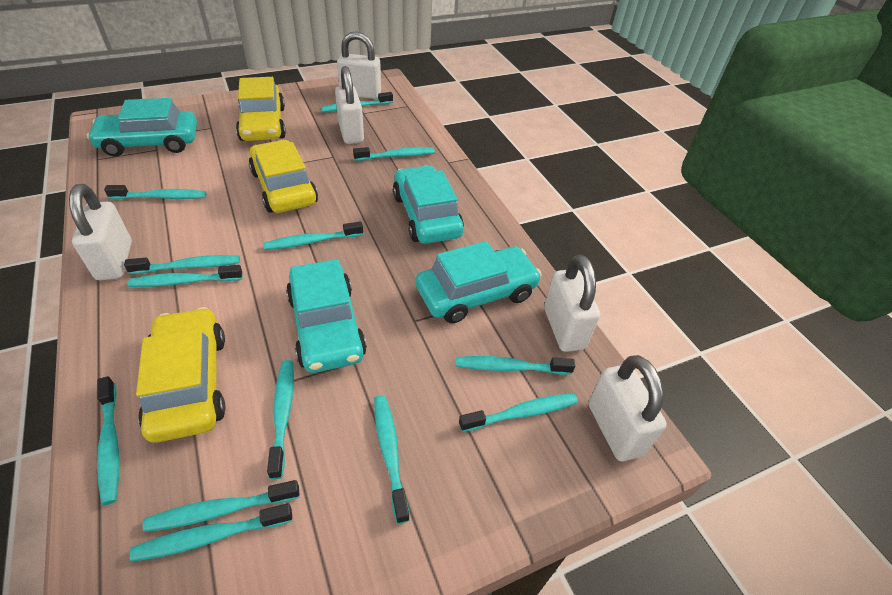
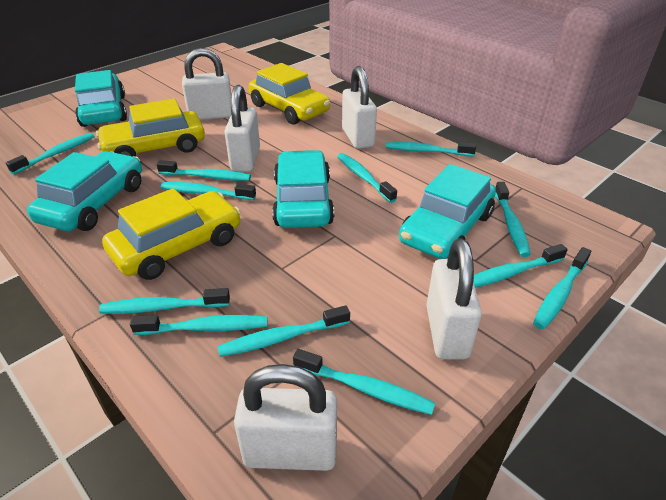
turquoise toothbrush: 13 -> 12

